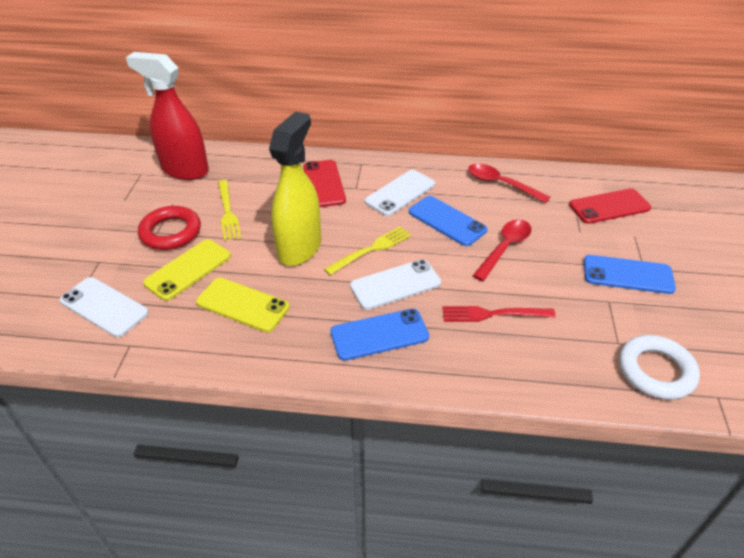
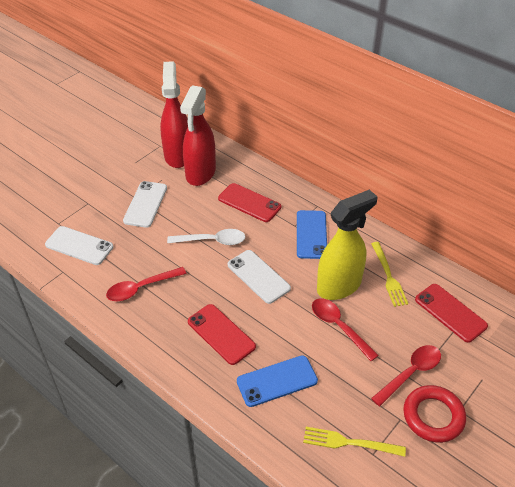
blue phone: 3 -> 2
red fork: 1 -> 0
red phone: 2 -> 3
red spoon: 2 -> 3
red spray bottle: 1 -> 2
white ring: 1 -> 0
white spoon: 0 -> 1
yellow phone: 2 -> 0

